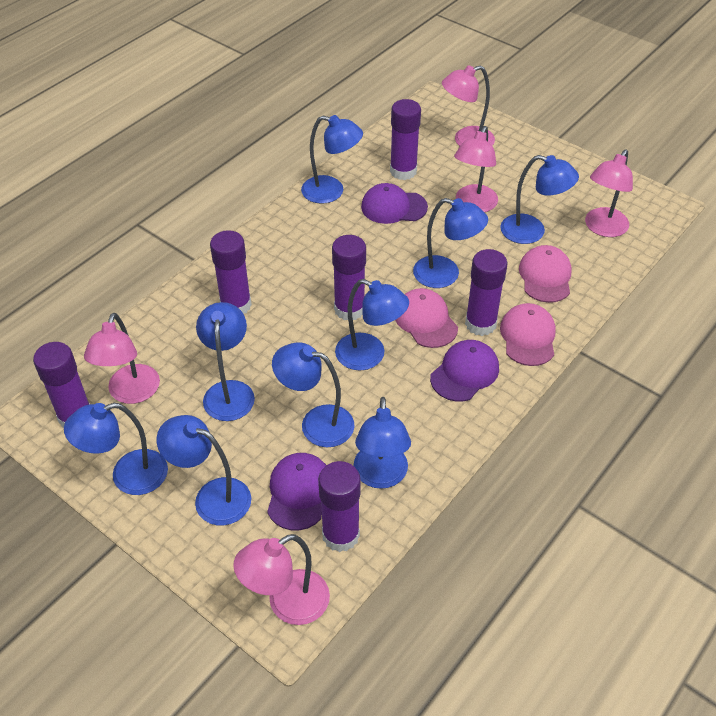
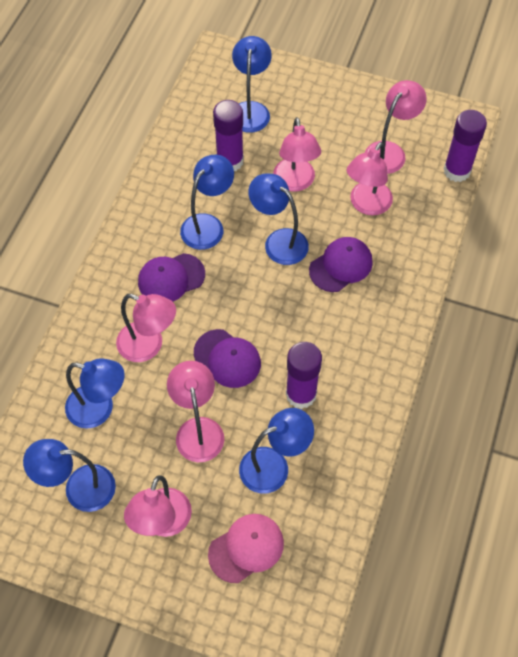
blue lamp: 9 -> 6
pink cap: 3 -> 1
pink lamp: 5 -> 6
purple glue stick: 6 -> 3

